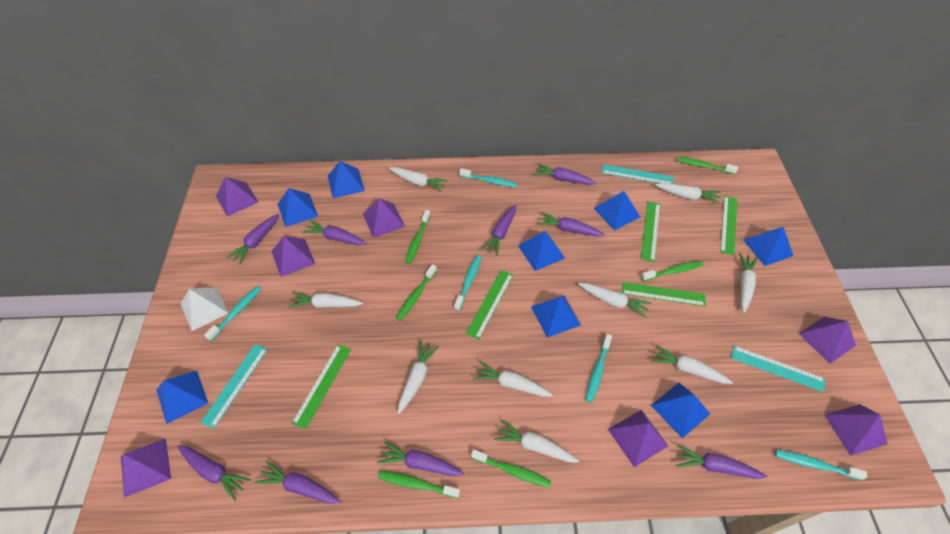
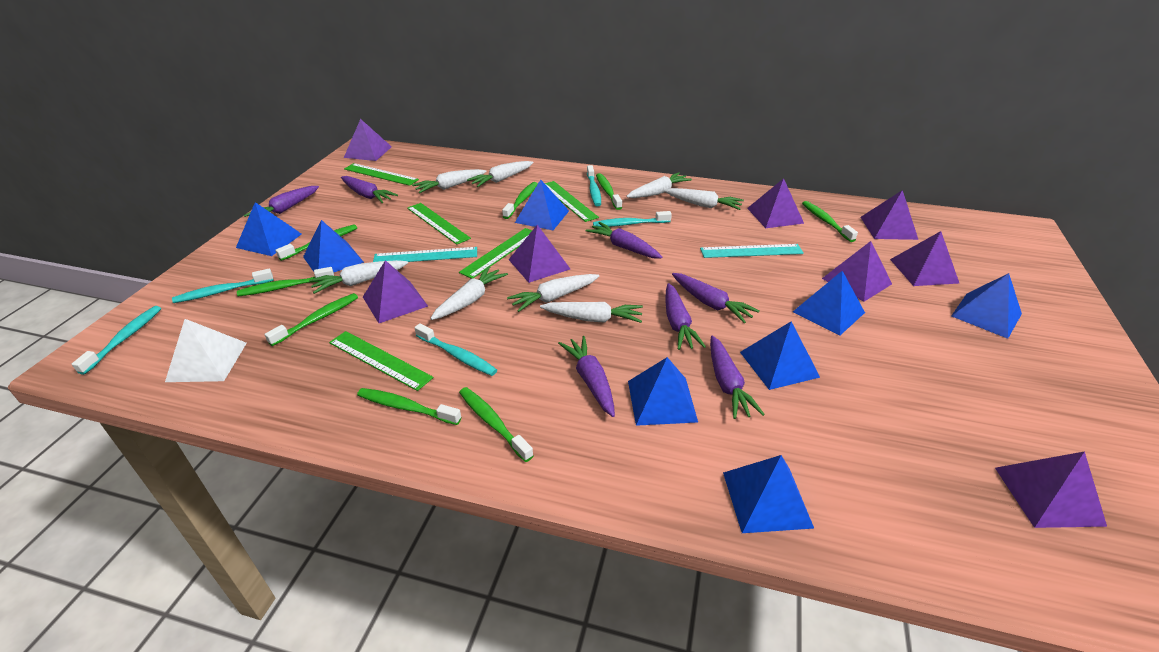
green toothbrush: 6 -> 8
purple carrot: 9 -> 7
purple pyramid: 7 -> 8
turquoise ruler: 3 -> 2
white carrot: 9 -> 8

